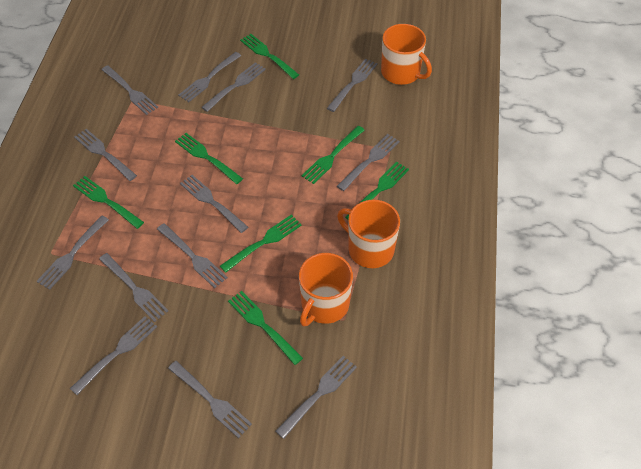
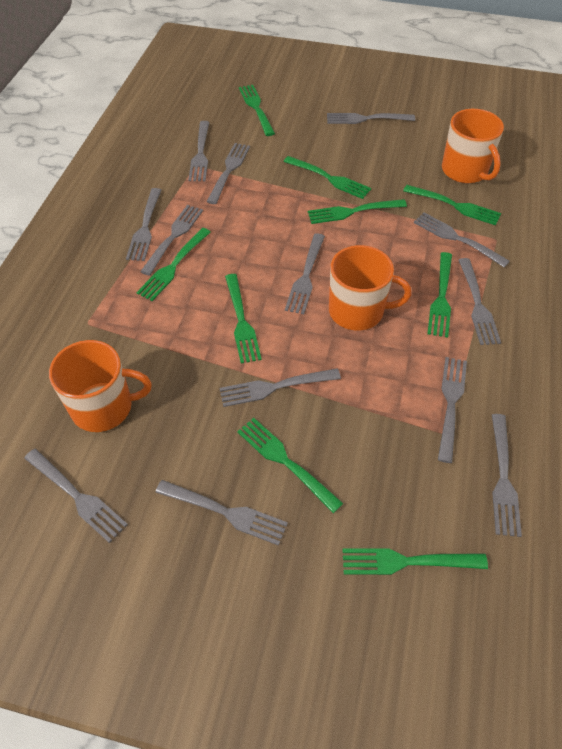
green fork: 7 -> 9

